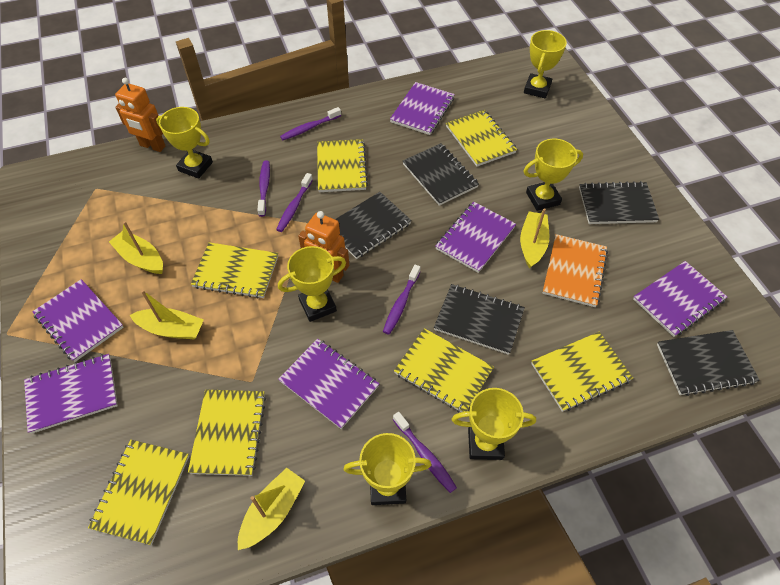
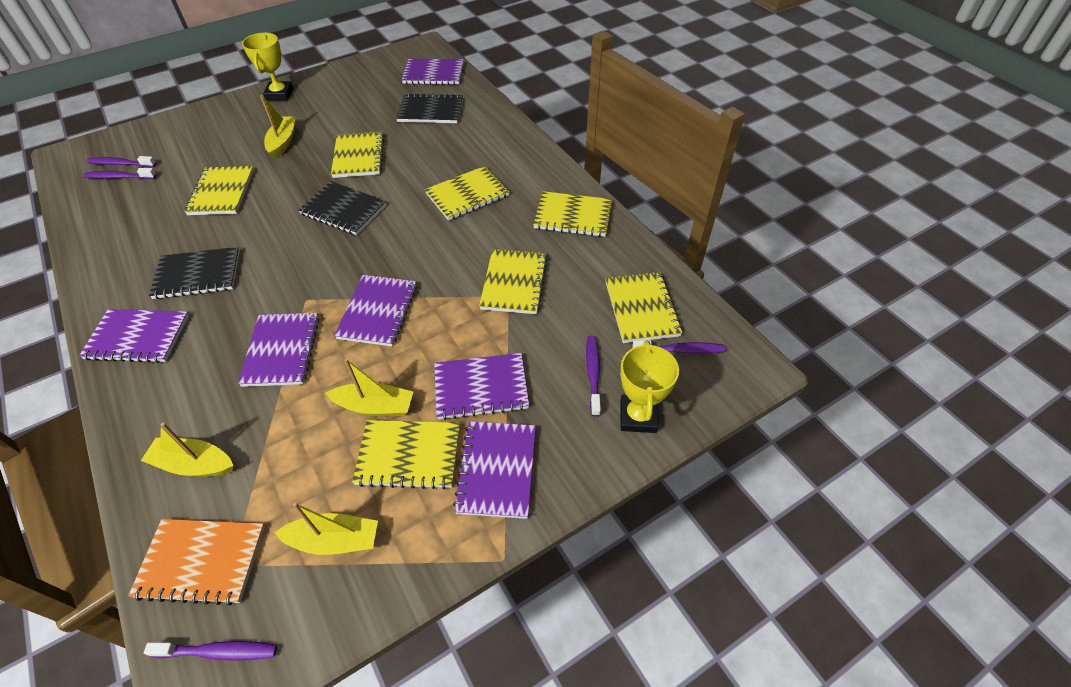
black notebook: 5 -> 3
orange robot: 2 -> 0
yellow trophy: 6 -> 2

